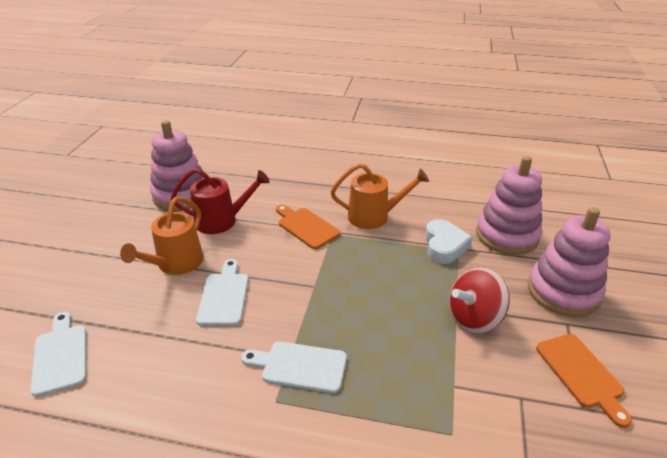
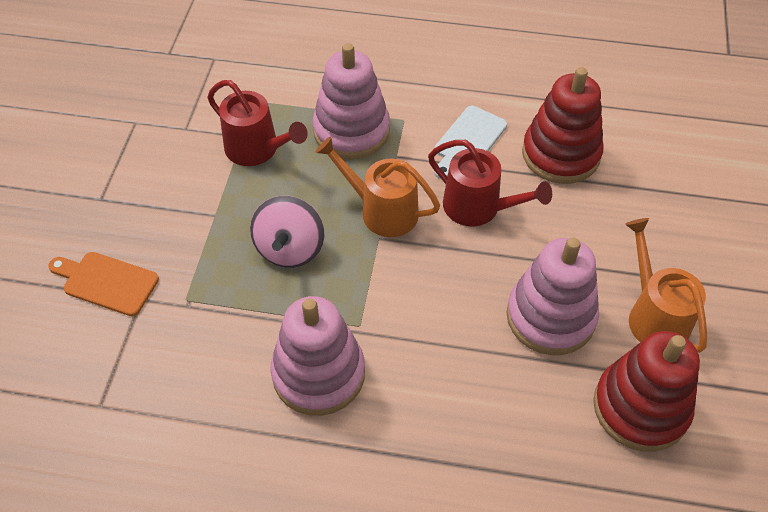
orange cutting board: 2 -> 1
pink spinning top: 0 -> 1
red spinning top: 1 -> 0
red stacking toy: 0 -> 2
red watering can: 1 -> 2
white cutting board: 3 -> 1
white heart: 1 -> 0

